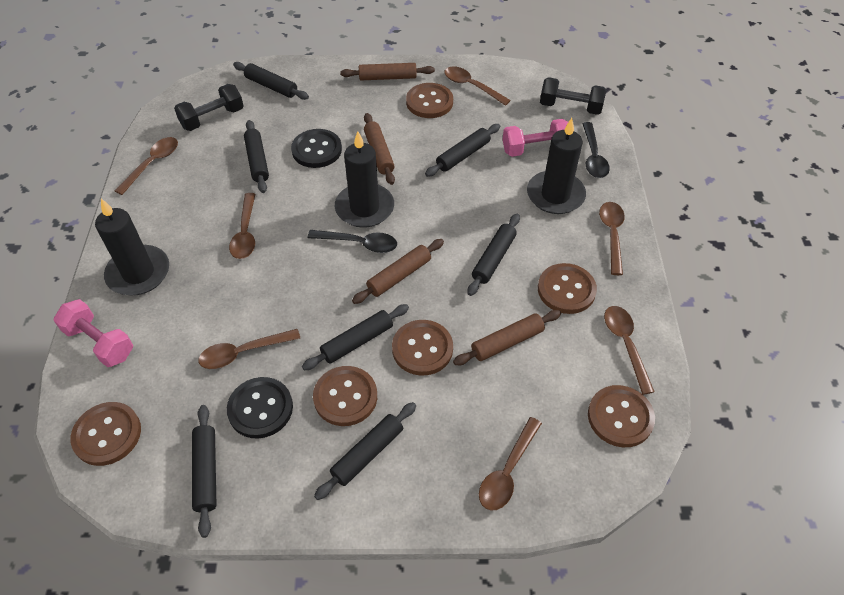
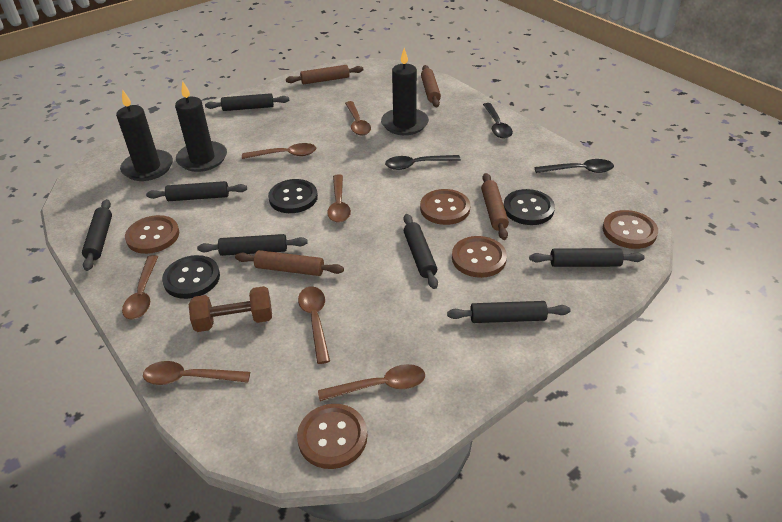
black button: 2 -> 3
black dumbbell: 2 -> 0
black spoon: 2 -> 3
brown button: 6 -> 5
brown dumbbell: 0 -> 1
pink dumbbell: 2 -> 0

